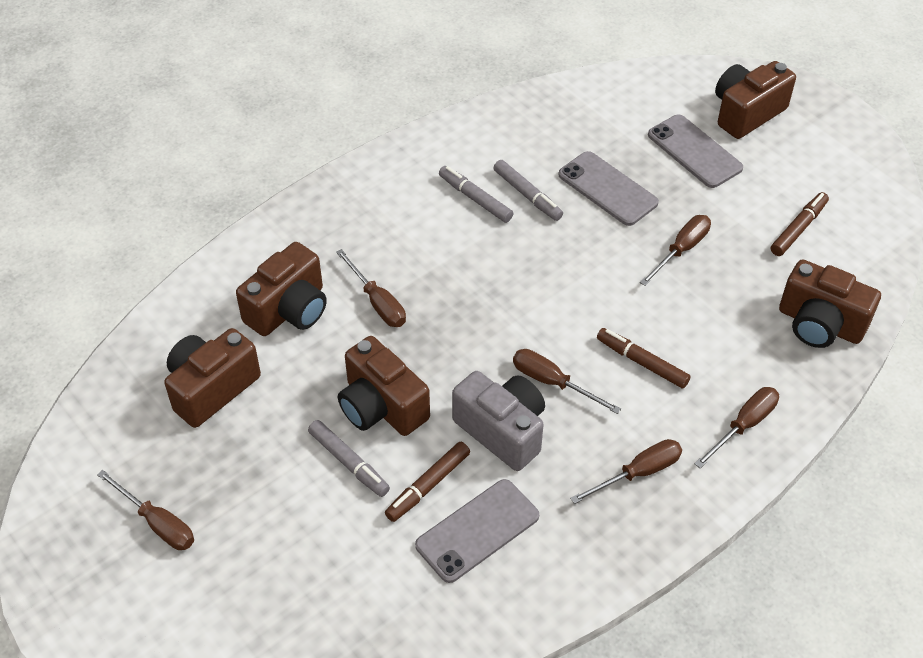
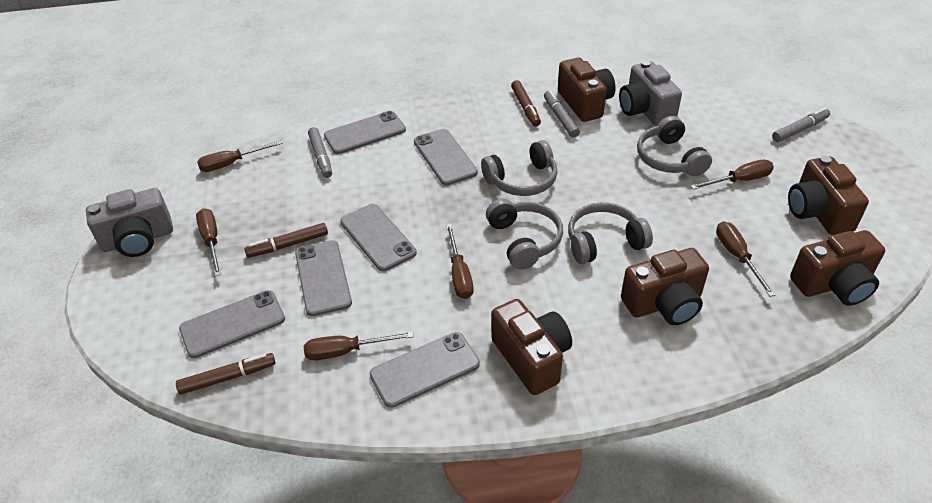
grey camera: 1 -> 2
grey headphones: 0 -> 4
grey phone: 3 -> 6

